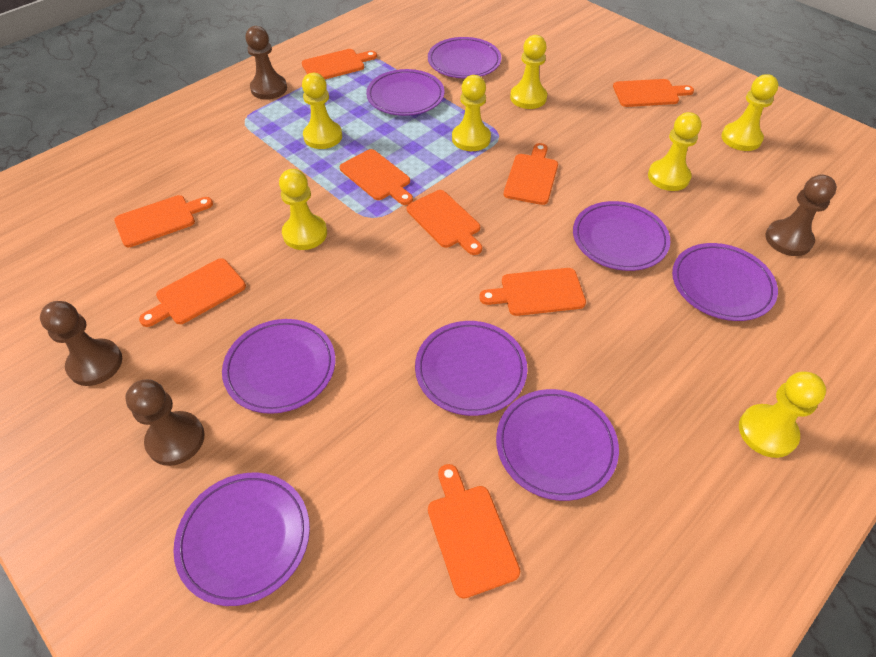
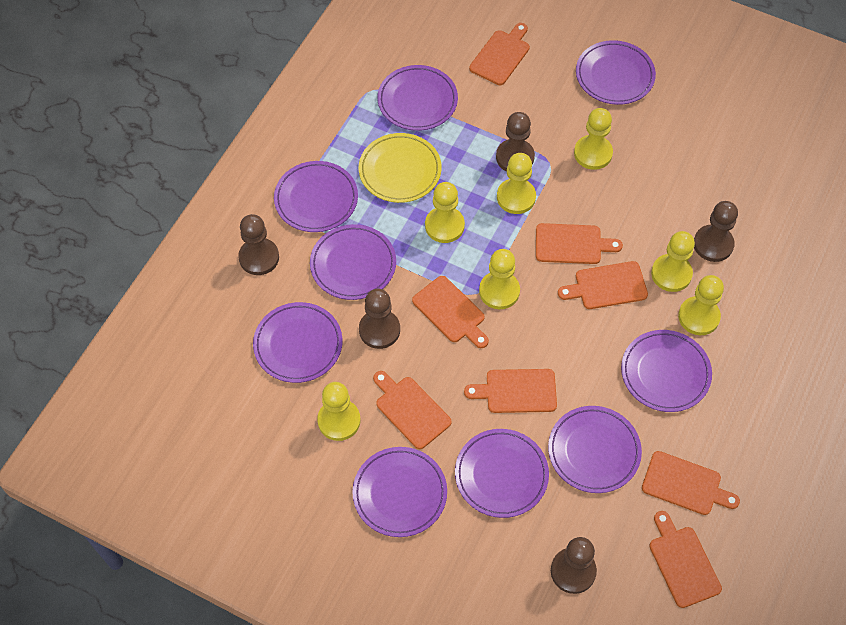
brown pawn: 4 -> 5
orange cutting board: 9 -> 8
purple plate: 8 -> 9
yellow plate: 0 -> 1

